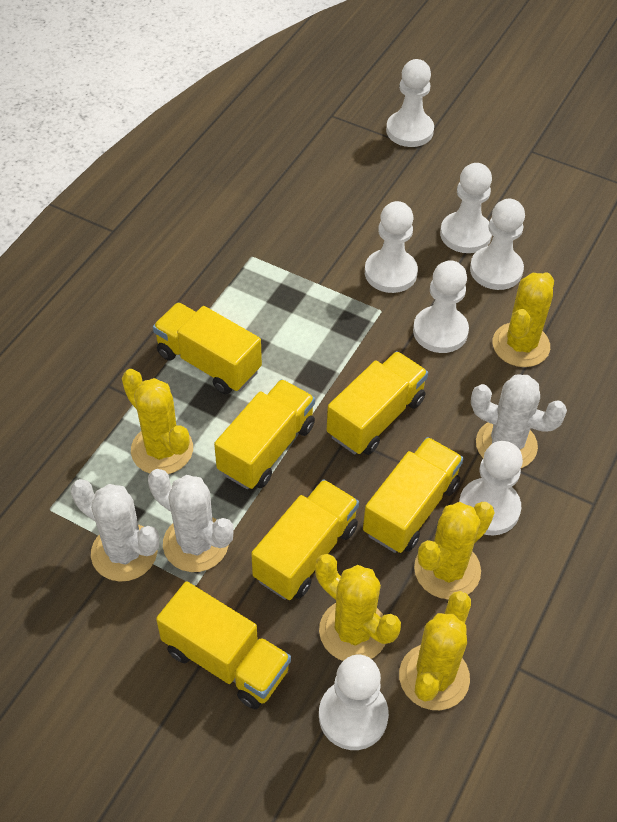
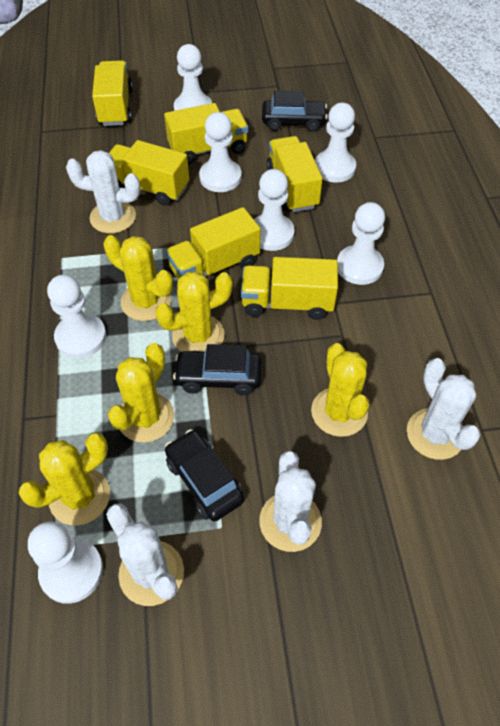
black car: 0 -> 3
white cactus: 3 -> 4

